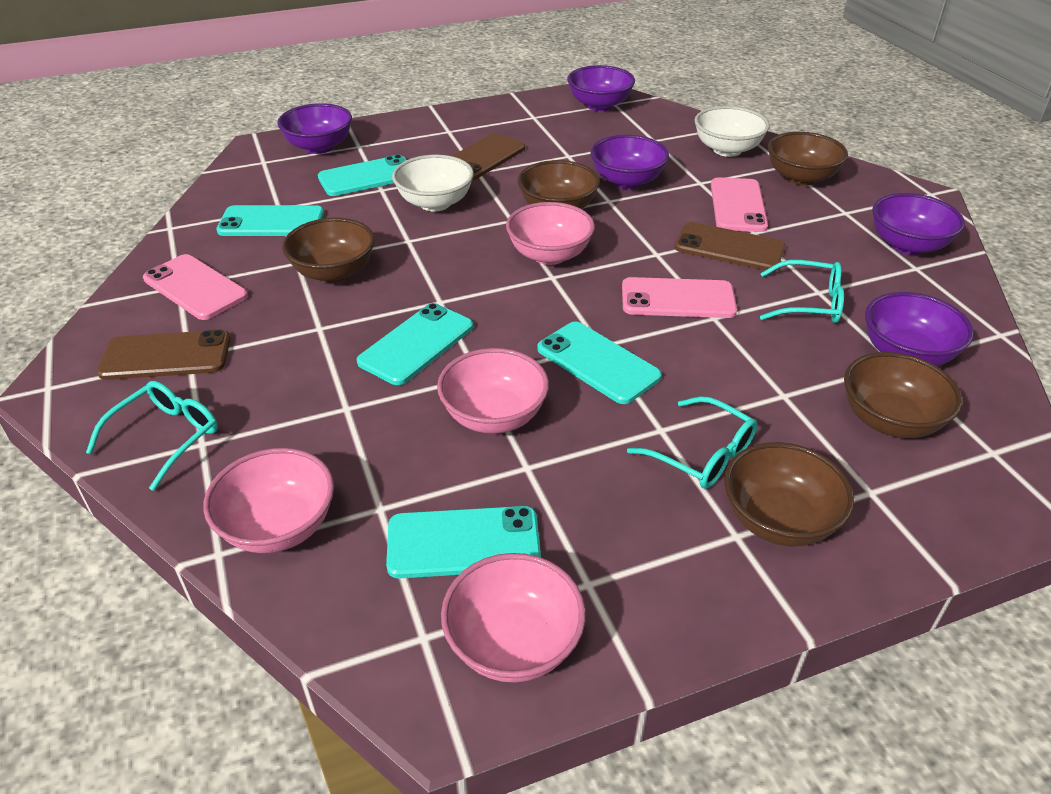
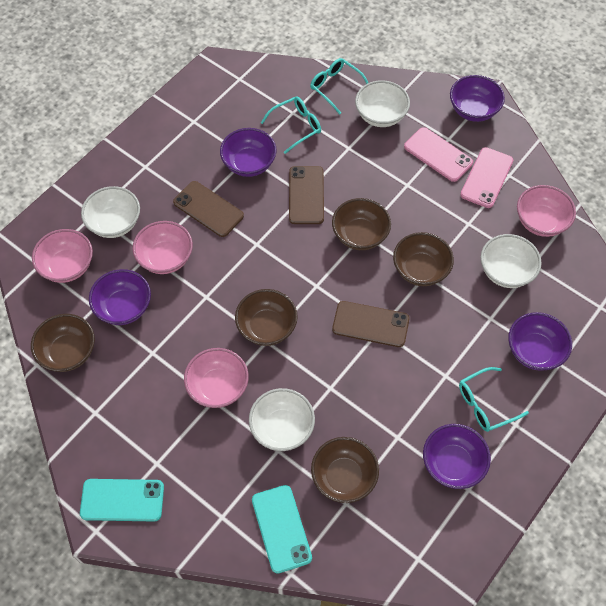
pink phone: 3 -> 2
turquoise phone: 5 -> 2
white bowl: 2 -> 4

